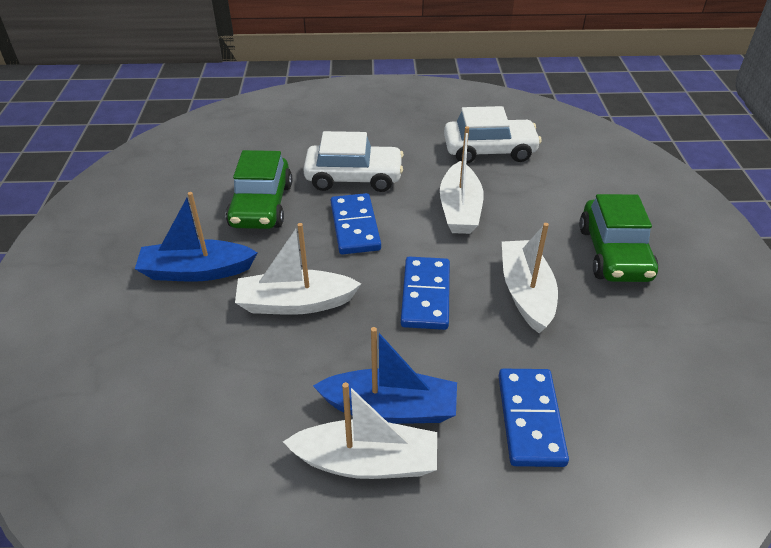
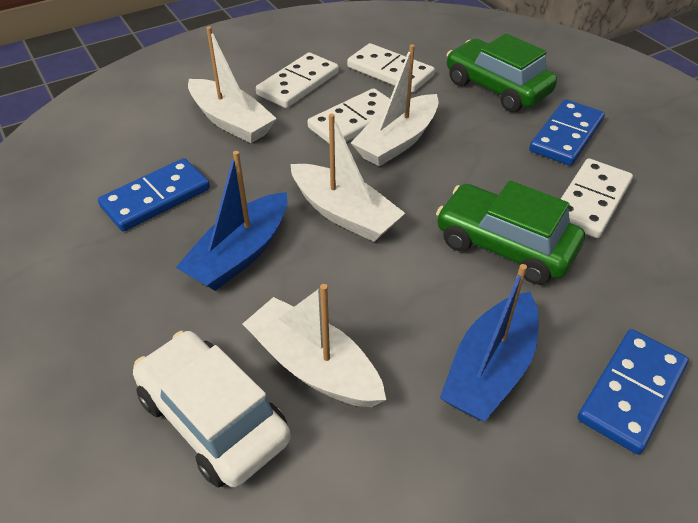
white car: 2 -> 1
white domino: 0 -> 4

